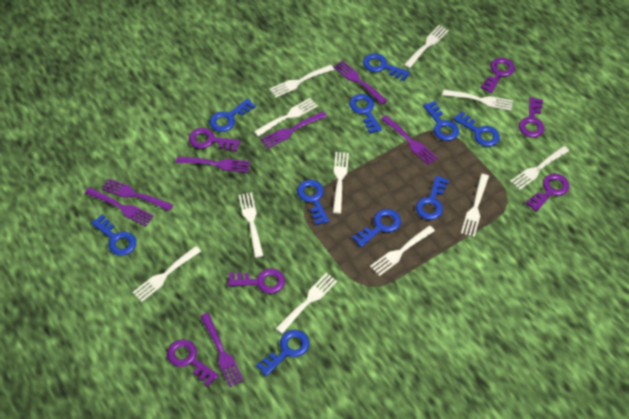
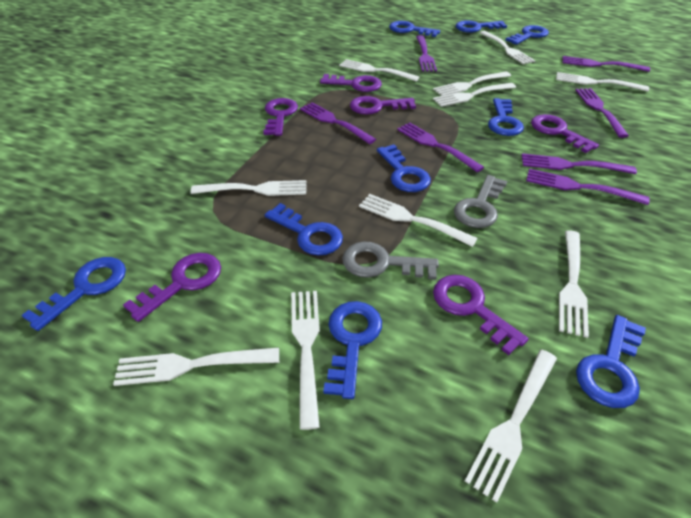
blue key: 10 -> 9
grey key: 0 -> 2

